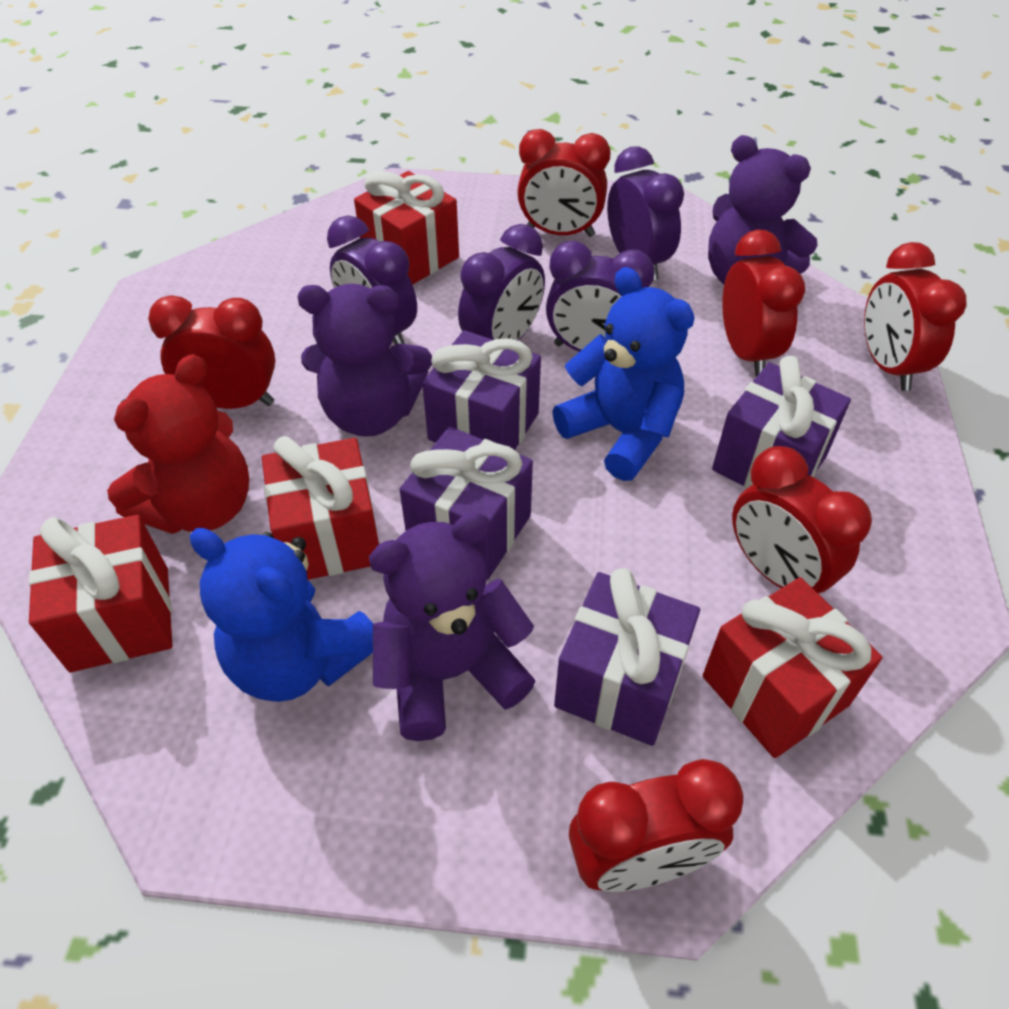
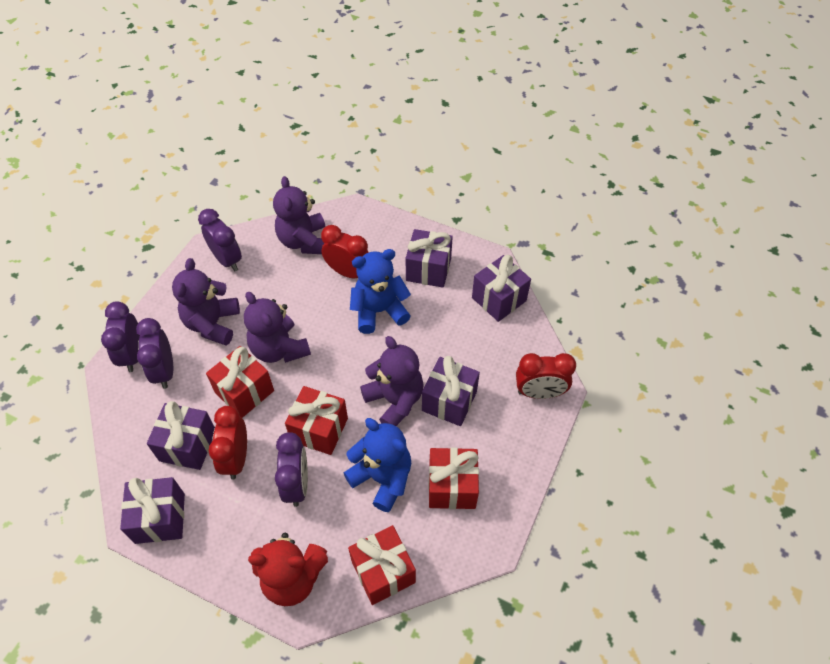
purple gift: 4 -> 5
purple teddy bear: 3 -> 4
red clock: 6 -> 3

